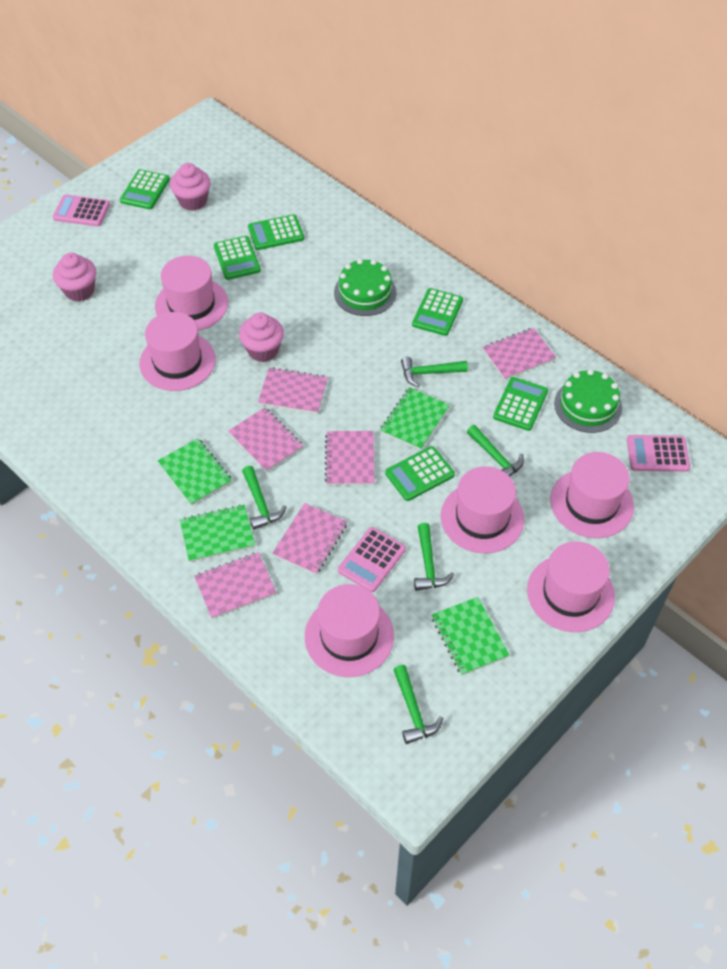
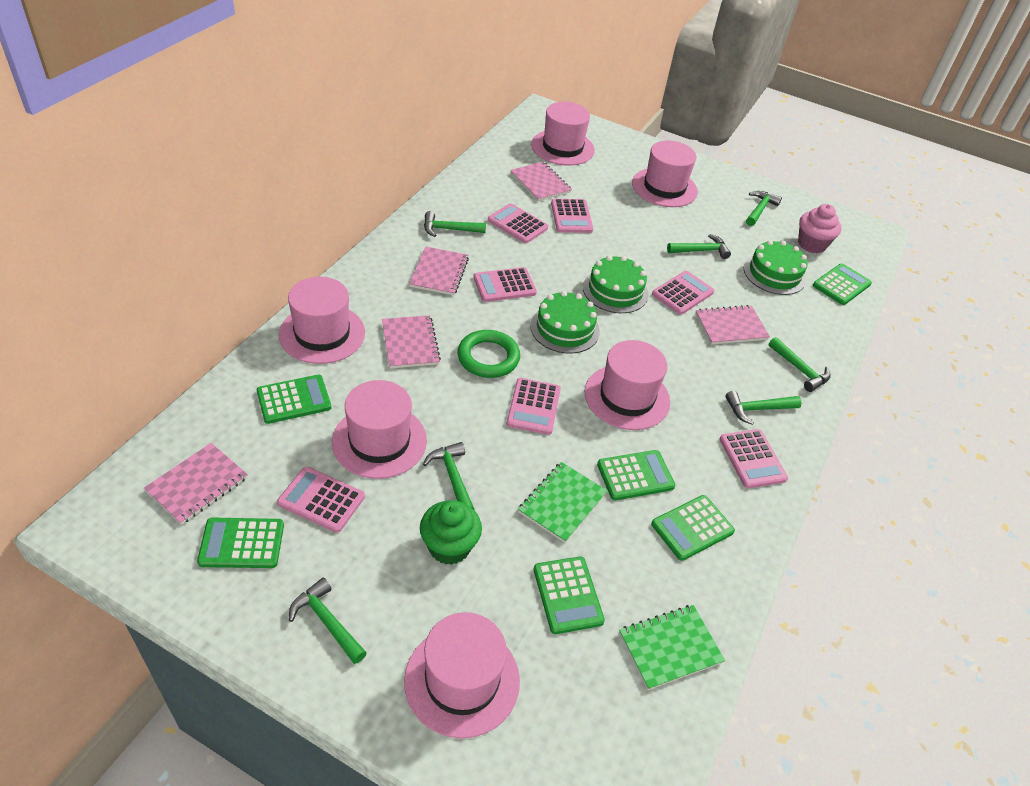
green cake: 2 -> 3
green cupcake: 0 -> 1
green hammer: 5 -> 7
green notebook: 4 -> 2
green ring: 0 -> 1
pink calculator: 3 -> 7
pink cupcake: 3 -> 1
pink notebook: 6 -> 5

